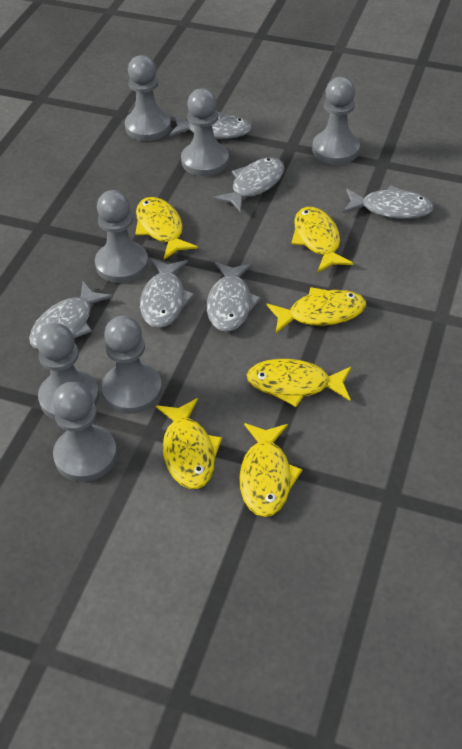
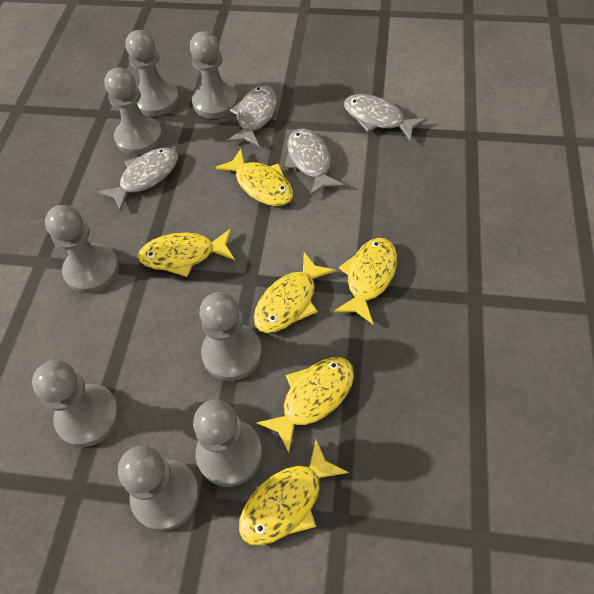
grey fish: 6 -> 4
grey pawn: 7 -> 8

